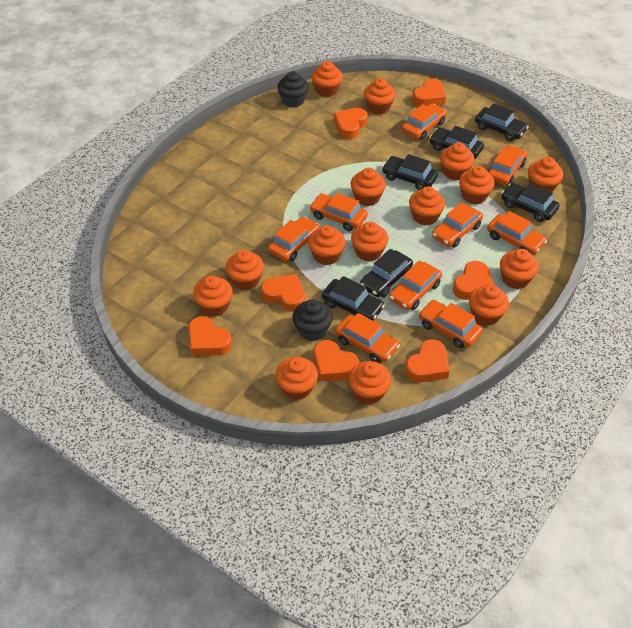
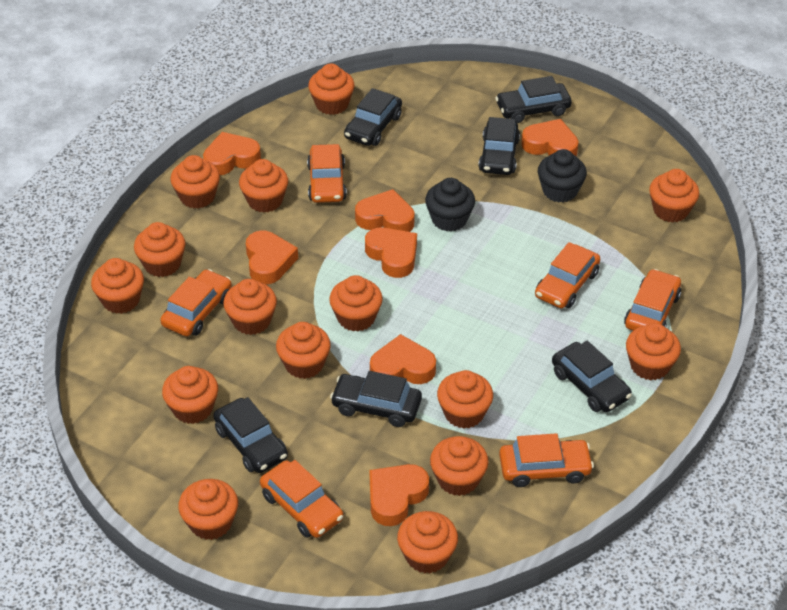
orange car: 9 -> 6

